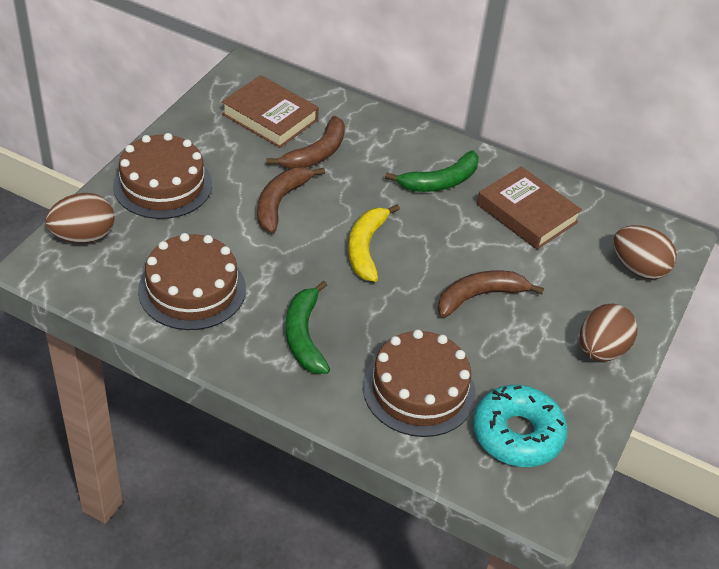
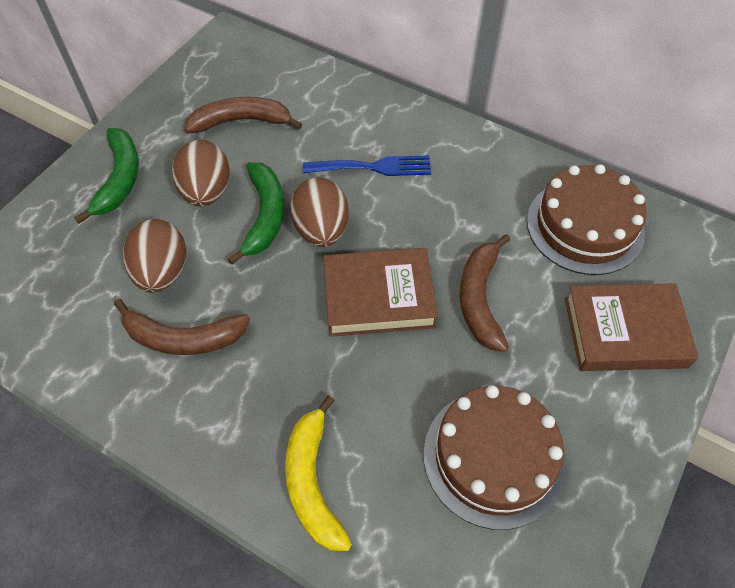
blue fork: 0 -> 1
brown cake: 3 -> 2
turquoise donut: 1 -> 0

